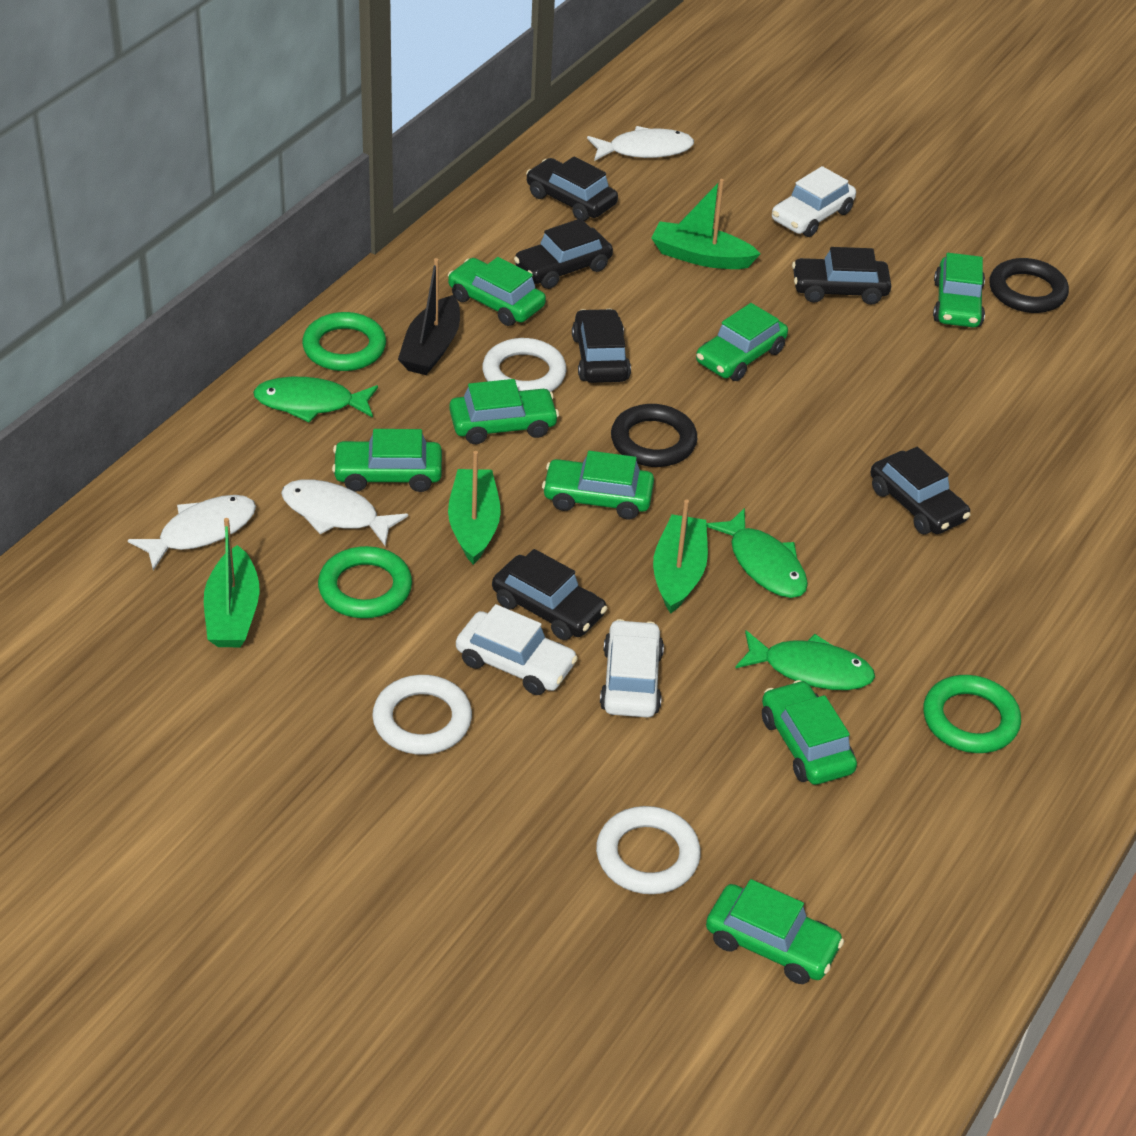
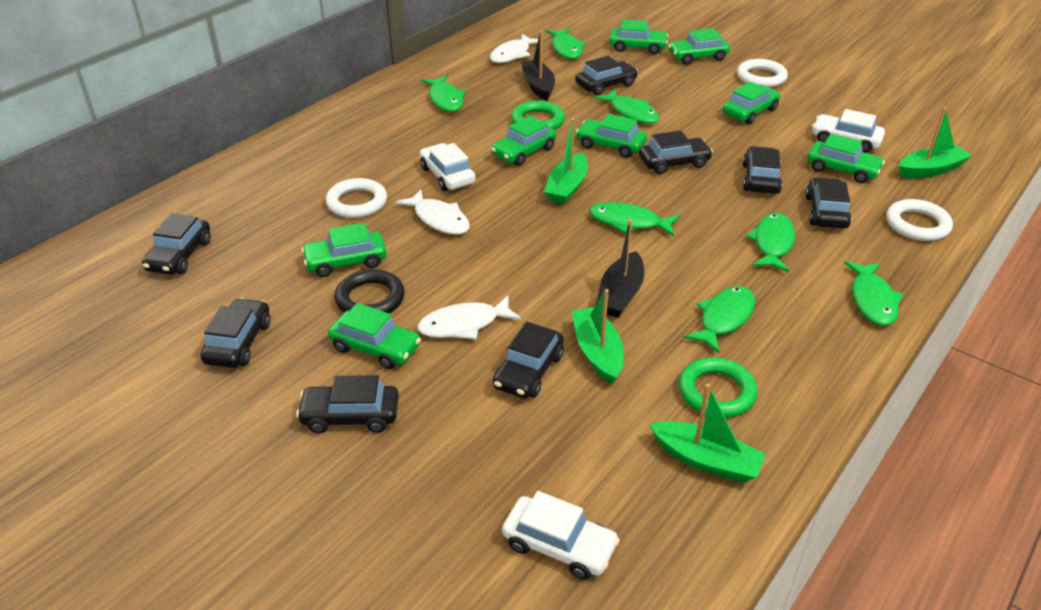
black boat: 1 -> 2
black car: 6 -> 8
black ring: 2 -> 1
green fish: 3 -> 7
green ring: 3 -> 2

